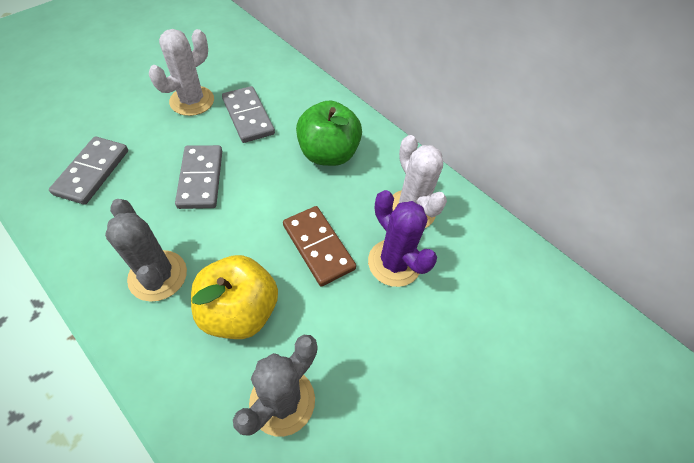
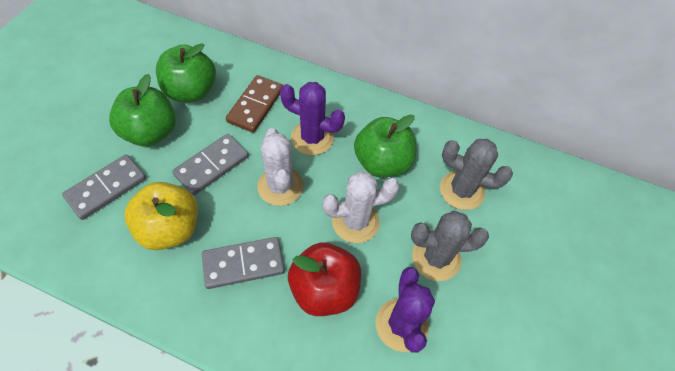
green apple: 1 -> 3
purple cactus: 1 -> 2
red apple: 0 -> 1

